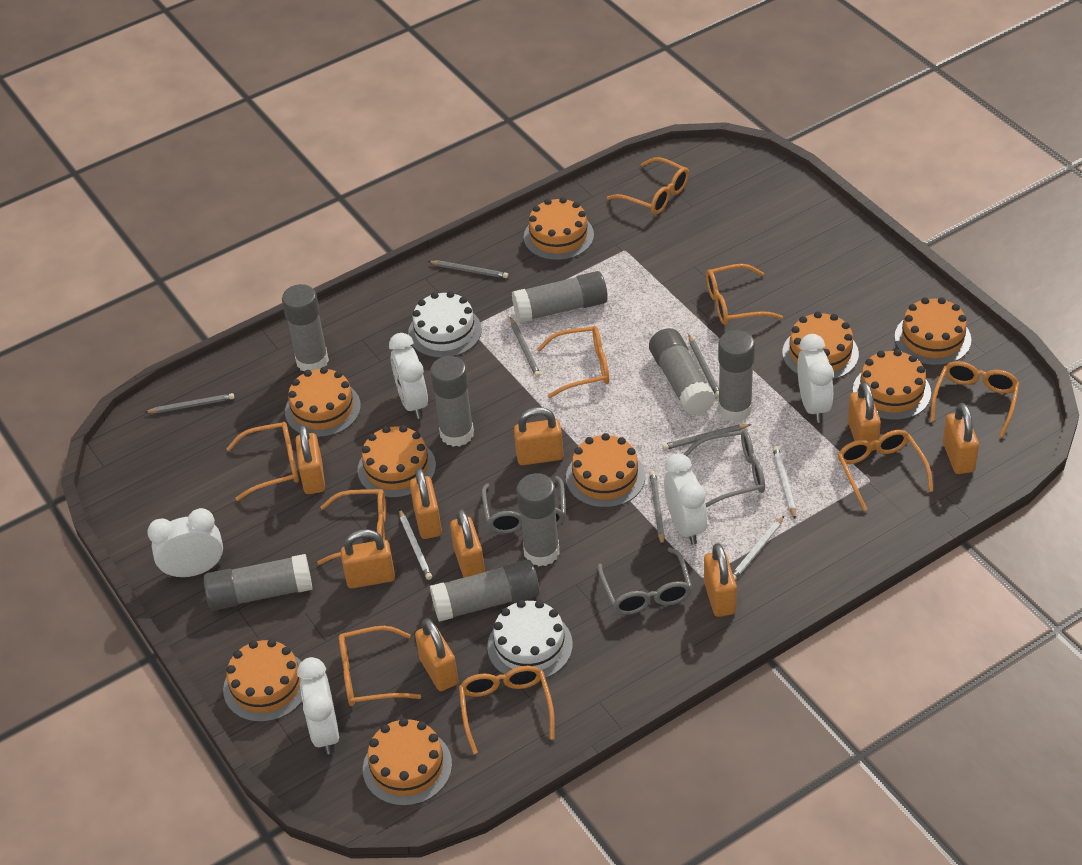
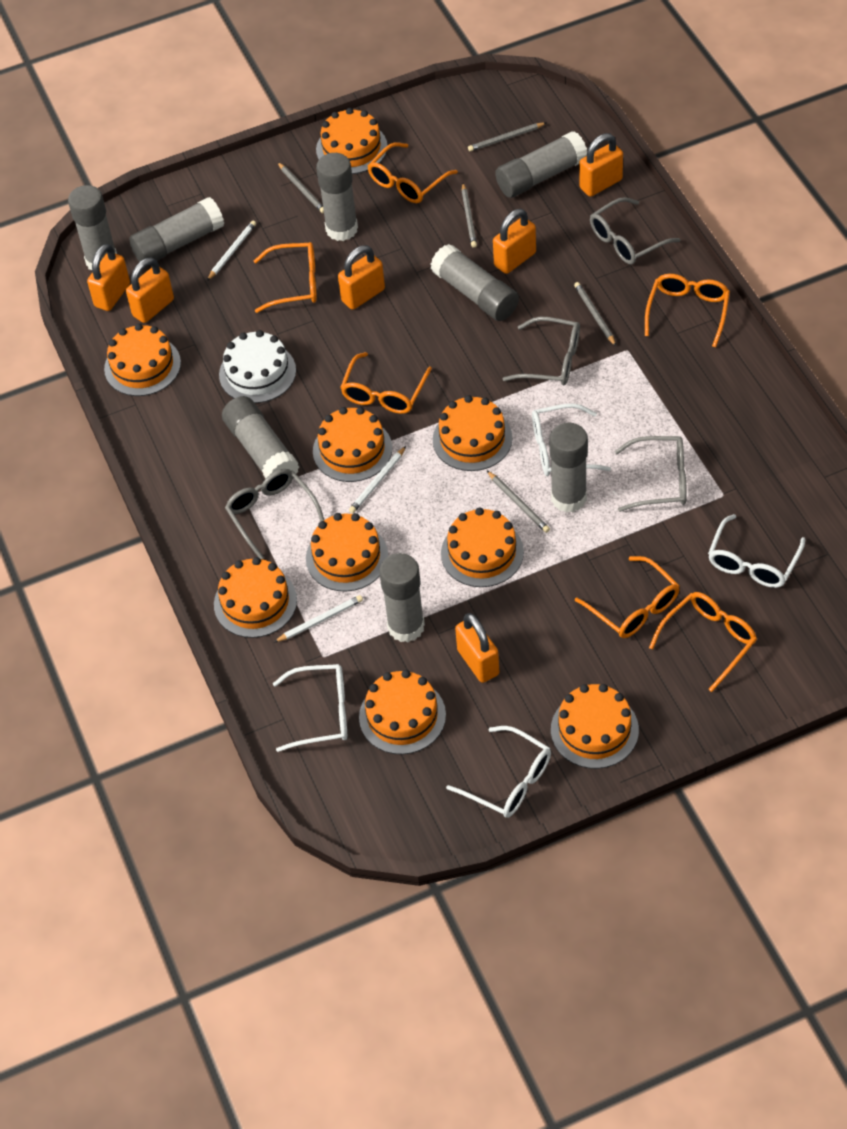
grey glasses: 3 -> 4
grey pencil: 6 -> 5
orange glasses: 9 -> 6
orange padlock: 9 -> 6
white cake: 2 -> 1
white clock: 5 -> 0
white glasses: 0 -> 4

